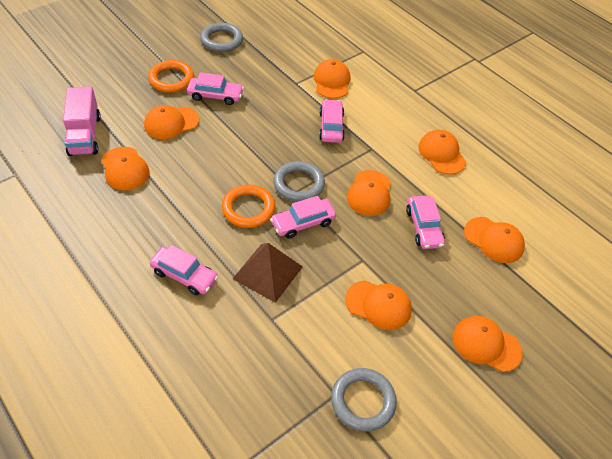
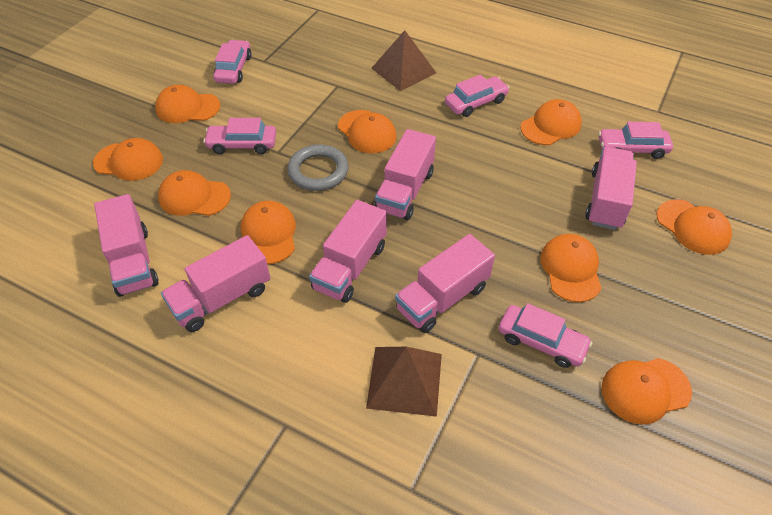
brown pyramid: 1 -> 2
grey ring: 3 -> 1
orange cap: 8 -> 9
orange ring: 2 -> 0
pink truck: 1 -> 6

